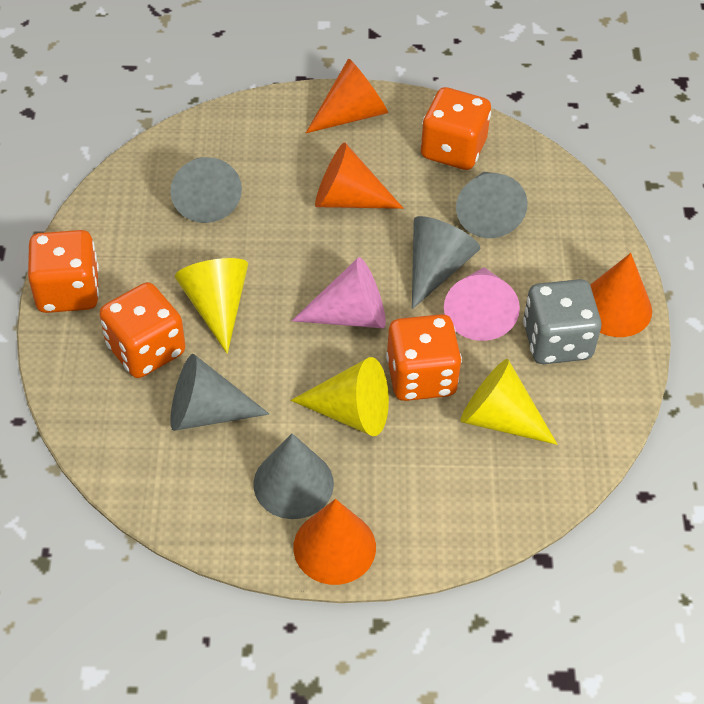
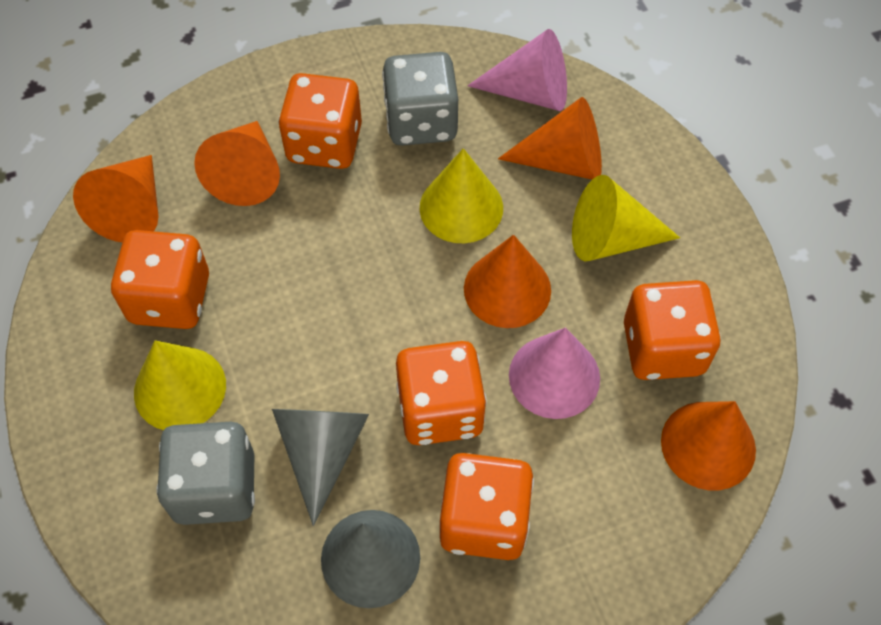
grey cone: 5 -> 2
grey dice: 1 -> 2
orange cone: 4 -> 5
orange dice: 4 -> 5

